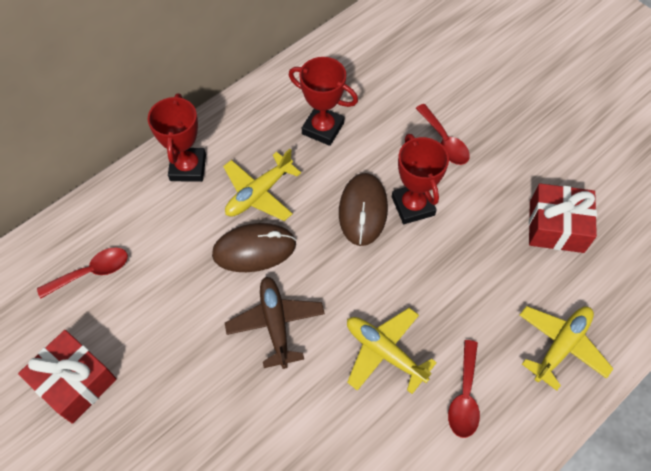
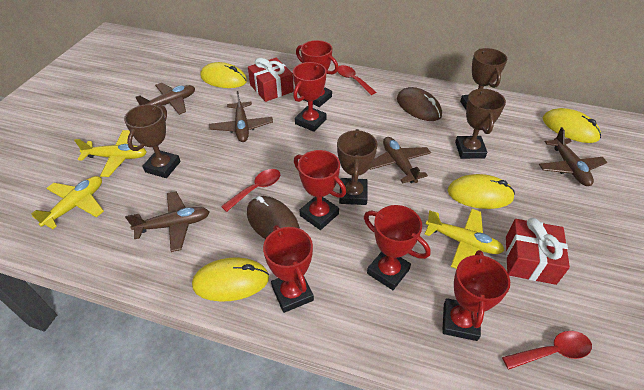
brown plane: 1 -> 5
brown trophy: 0 -> 4
red trophy: 3 -> 6
yellow mouse: 0 -> 4

